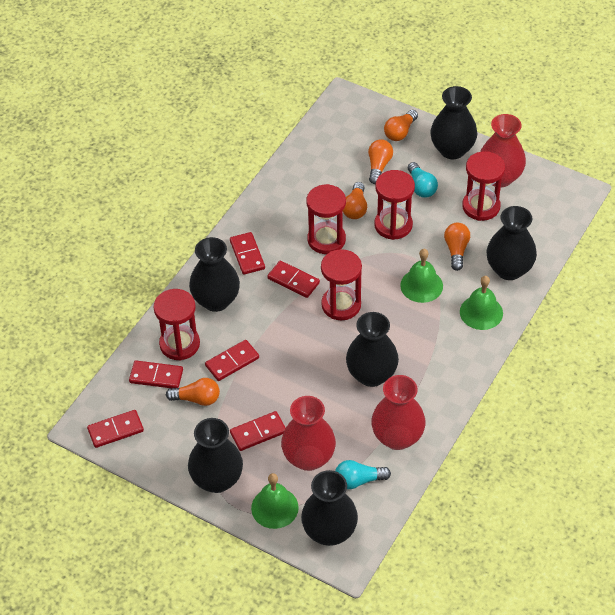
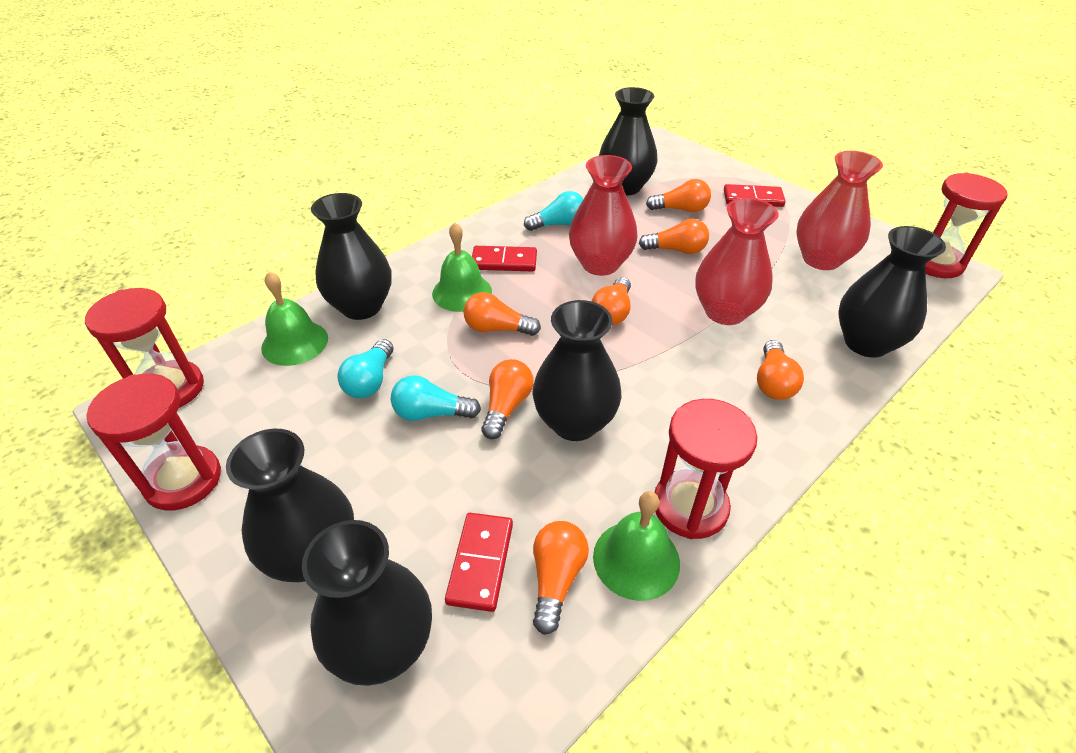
orange light bulb: 5 -> 7
red domino: 6 -> 3
red hourglass: 5 -> 4
turquoise light bulb: 2 -> 3

